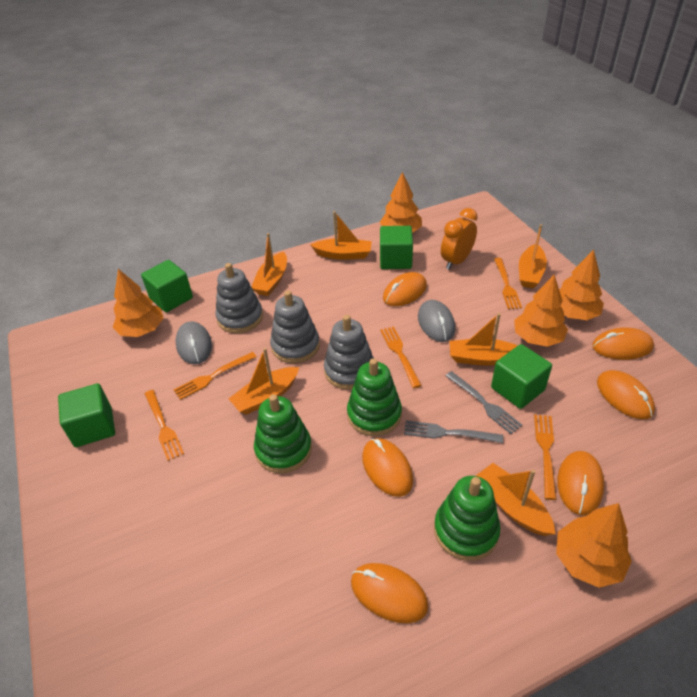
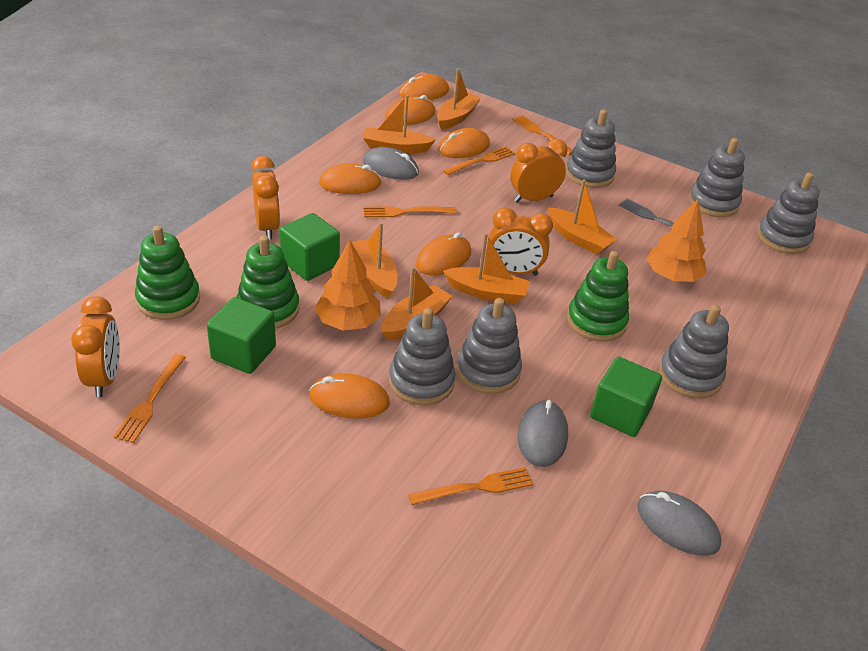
green cube: 4 -> 3
grey fork: 2 -> 1
grey mouse: 2 -> 3
grey stacking toy: 3 -> 6
orange clock: 1 -> 4
orange tree: 5 -> 2

